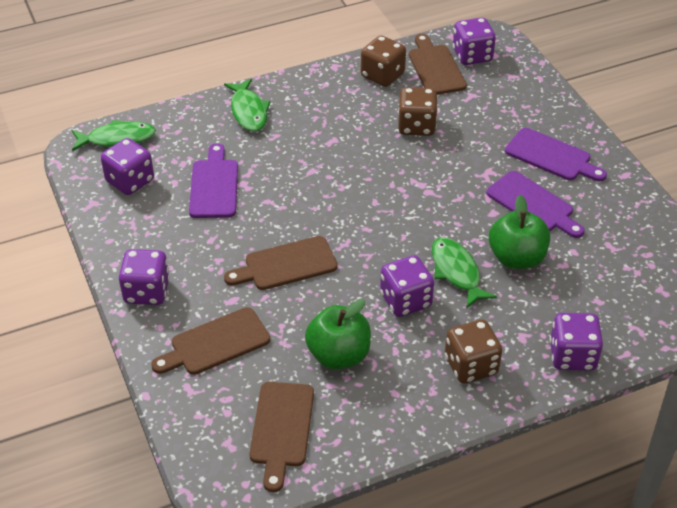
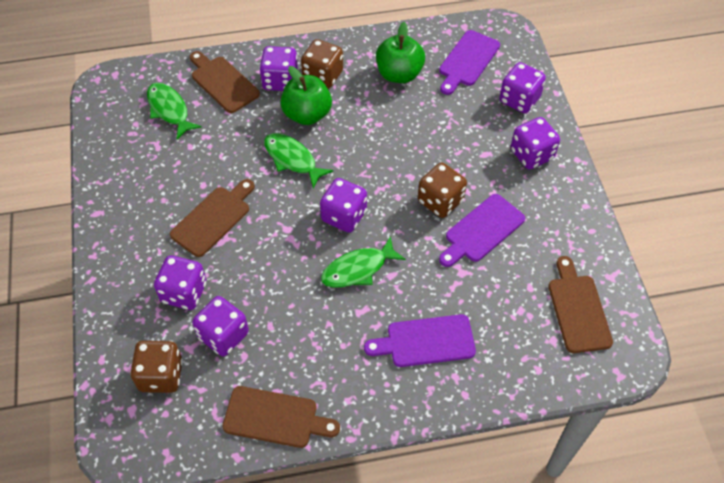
purple dice: 5 -> 6

